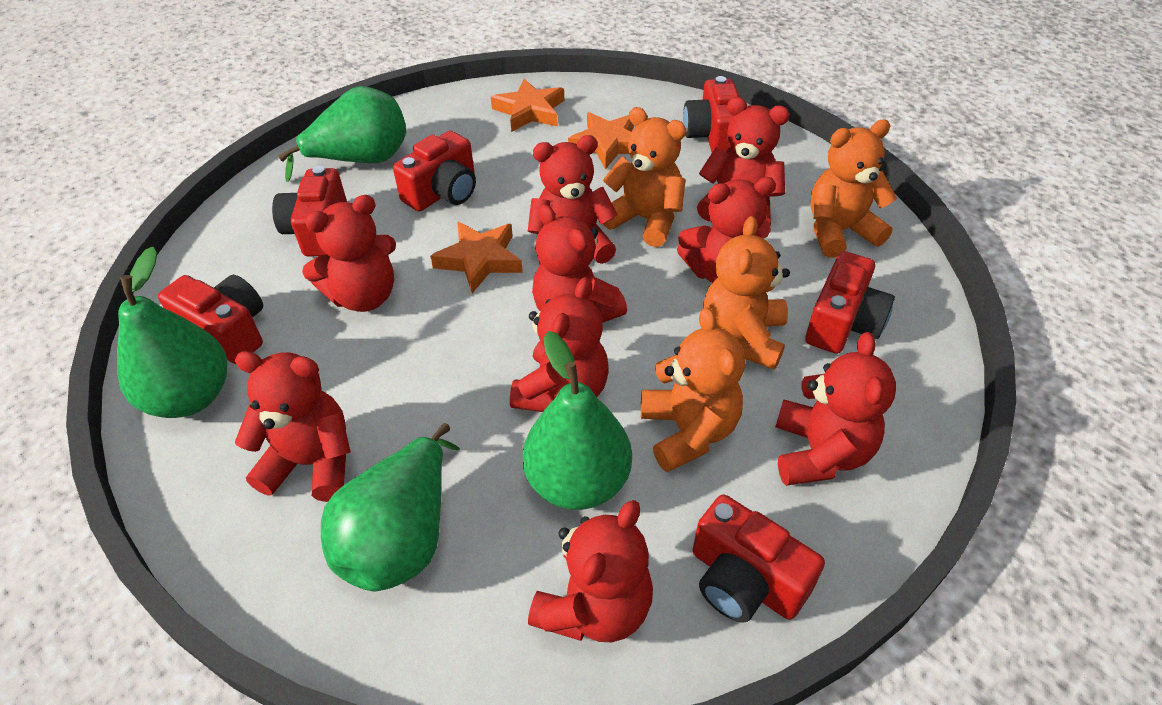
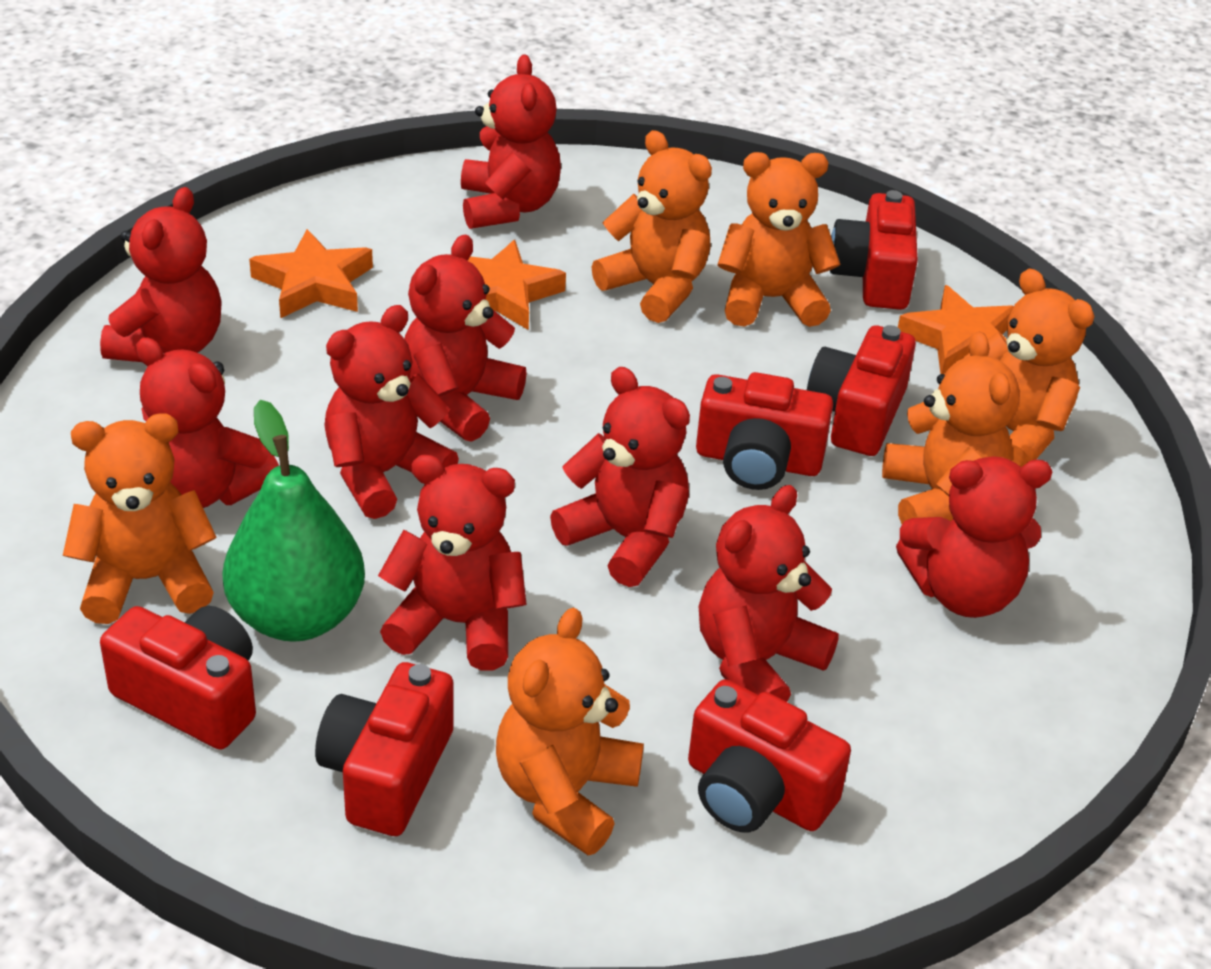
green pear: 4 -> 1
orange teddy bear: 4 -> 6

